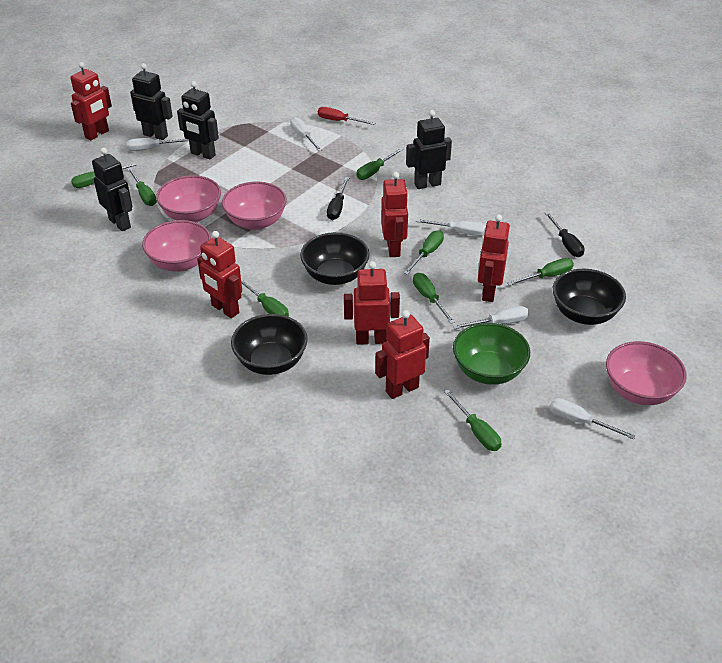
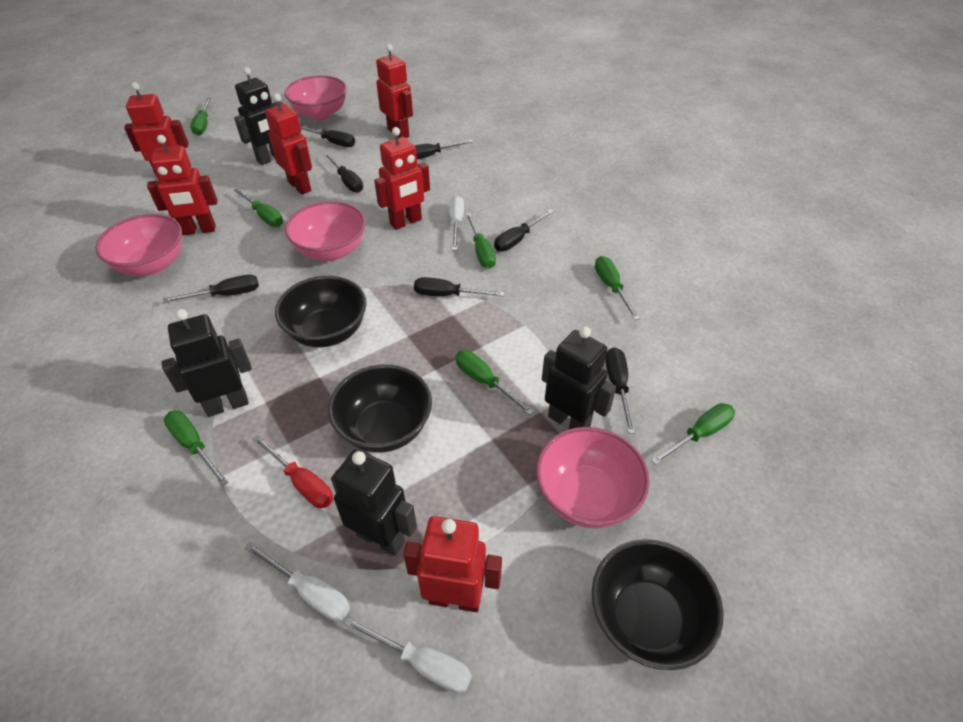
black screwdriver: 2 -> 7
green bowl: 1 -> 0
green screwdriver: 8 -> 7
white screwdriver: 5 -> 3

